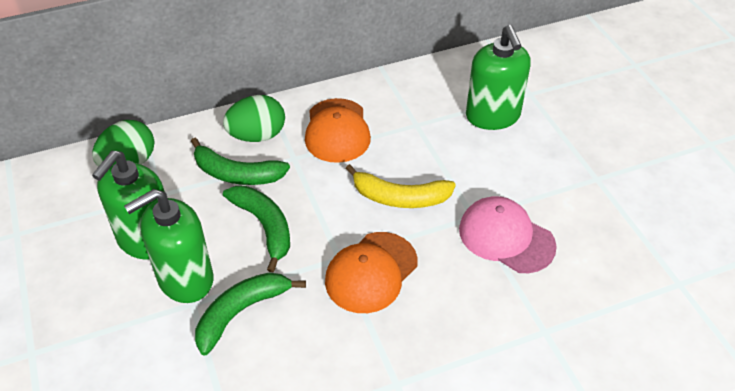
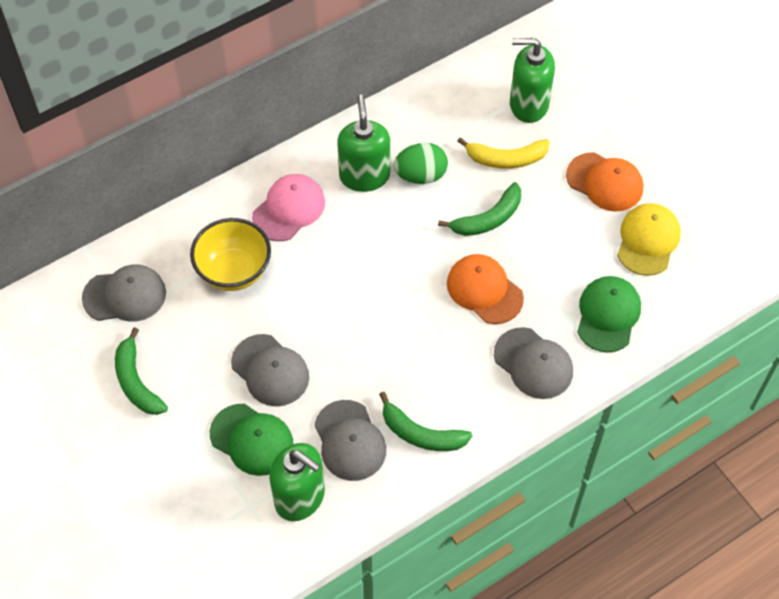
green cap: 0 -> 2
green egg: 2 -> 1
grey cap: 0 -> 4
yellow bowl: 0 -> 1
yellow cap: 0 -> 1

